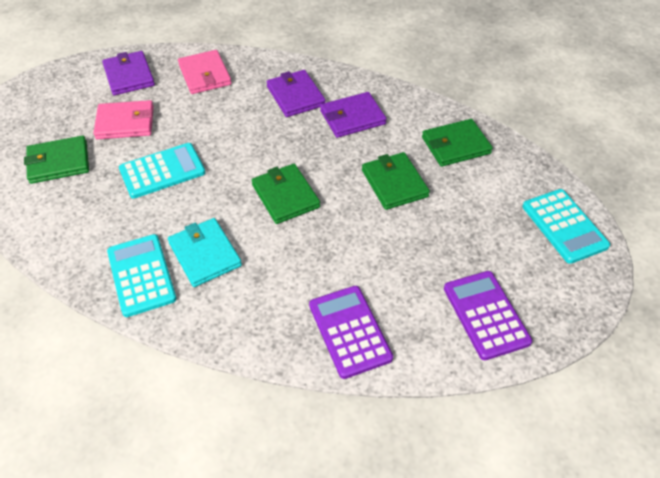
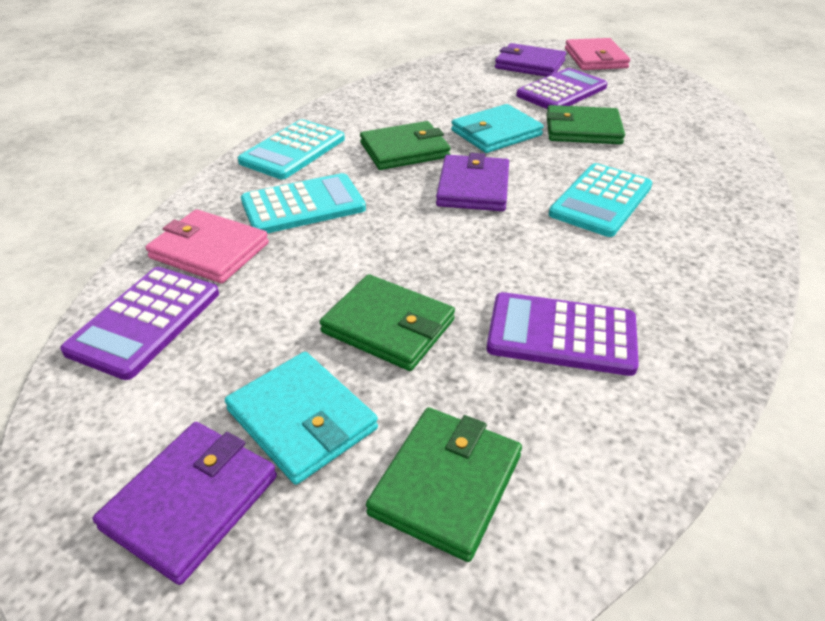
purple calculator: 2 -> 3
turquoise wallet: 1 -> 2

